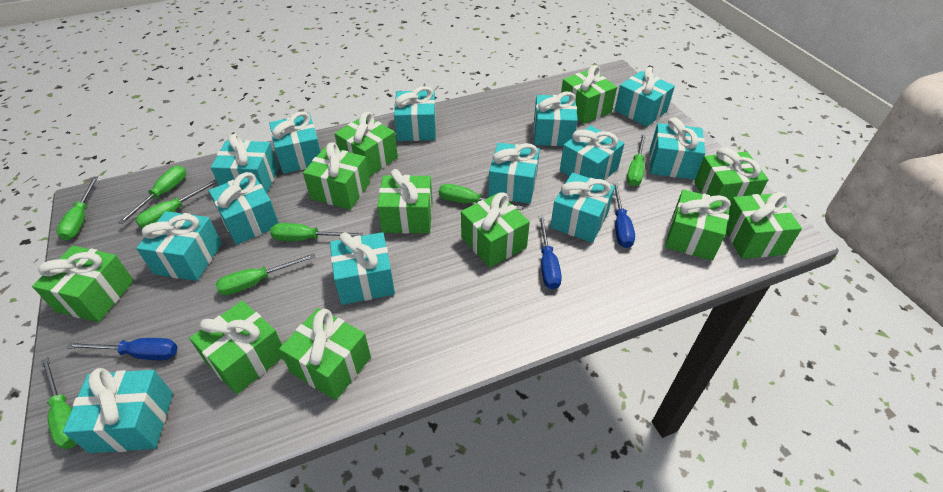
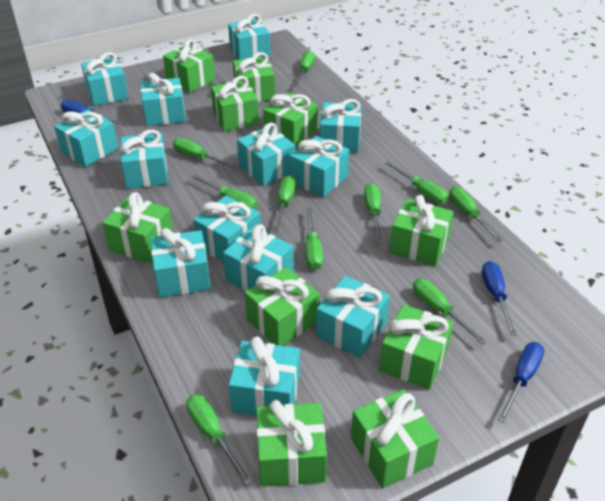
green gift: 11 -> 10
green screwdriver: 8 -> 10

